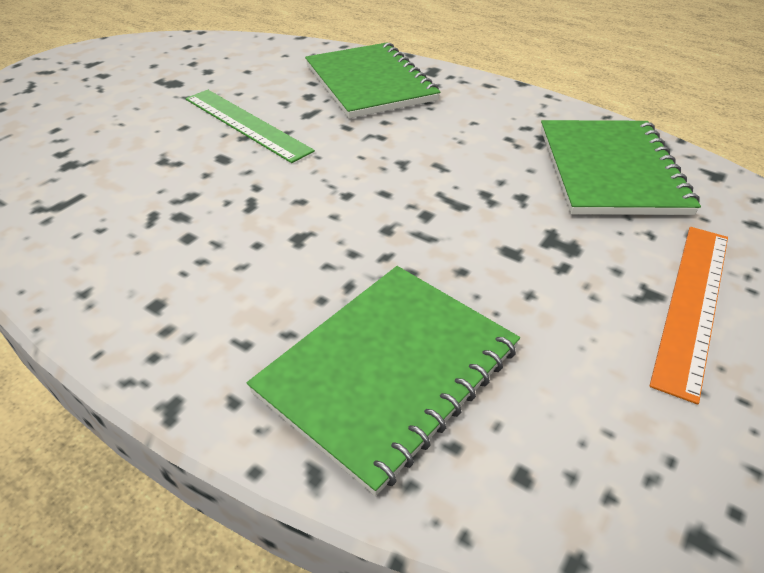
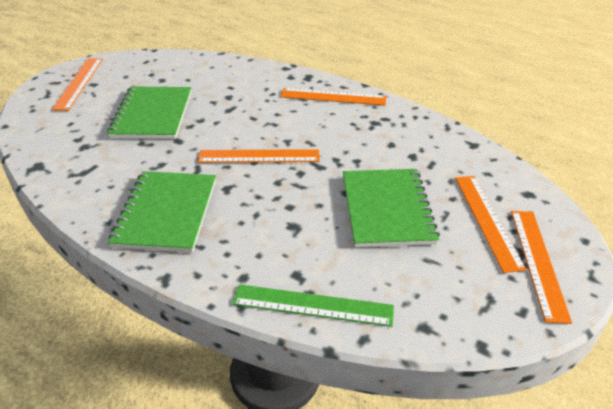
orange ruler: 1 -> 5

